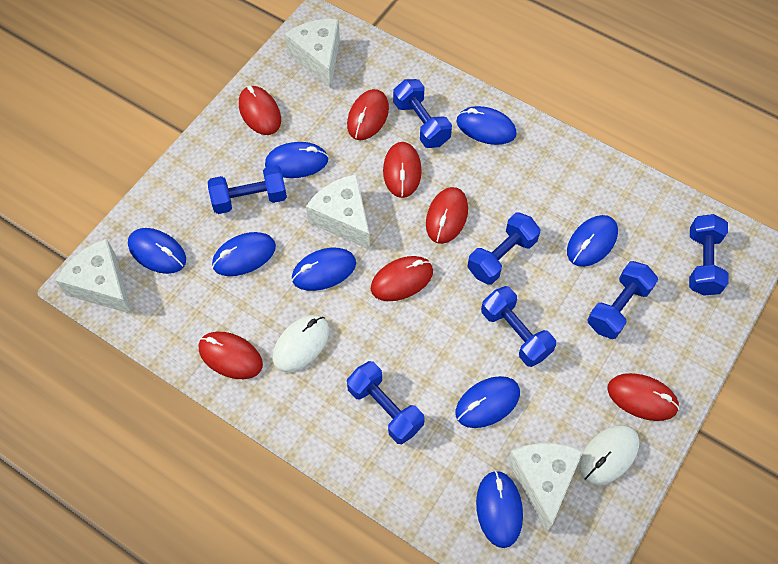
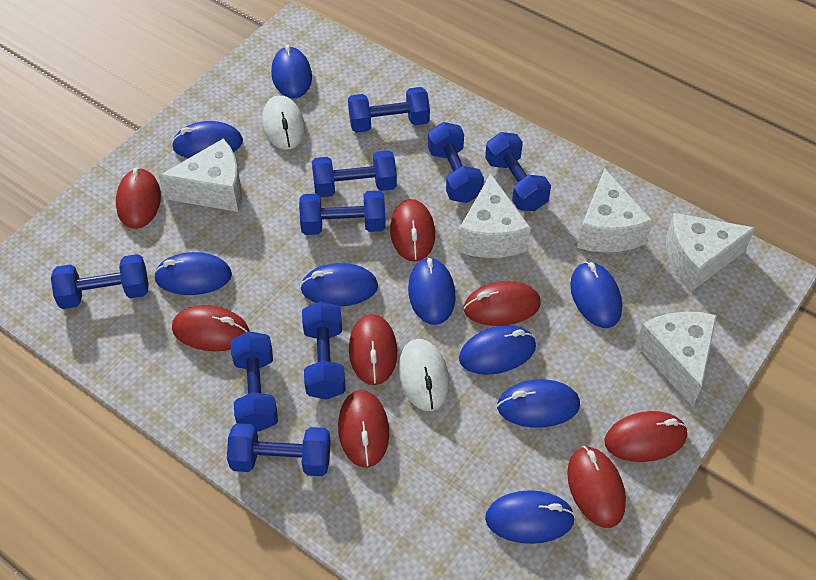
blue dumbbell: 7 -> 9
blue mouse: 8 -> 9
red mouse: 7 -> 8
white cheese: 4 -> 5

